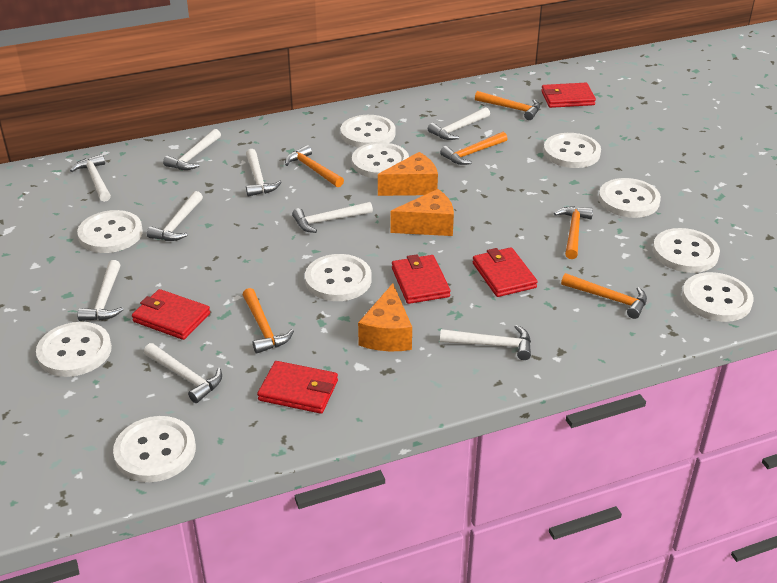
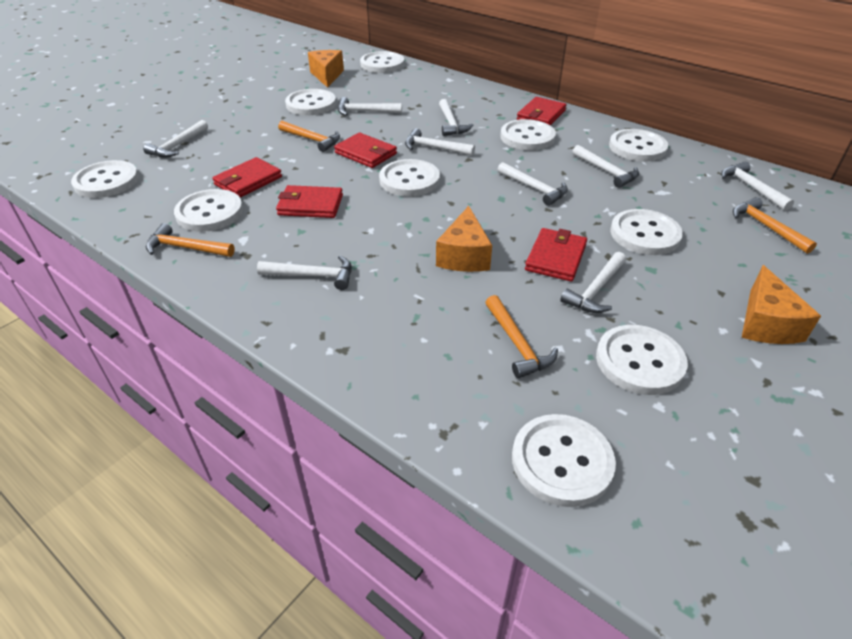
orange hammer: 6 -> 4

